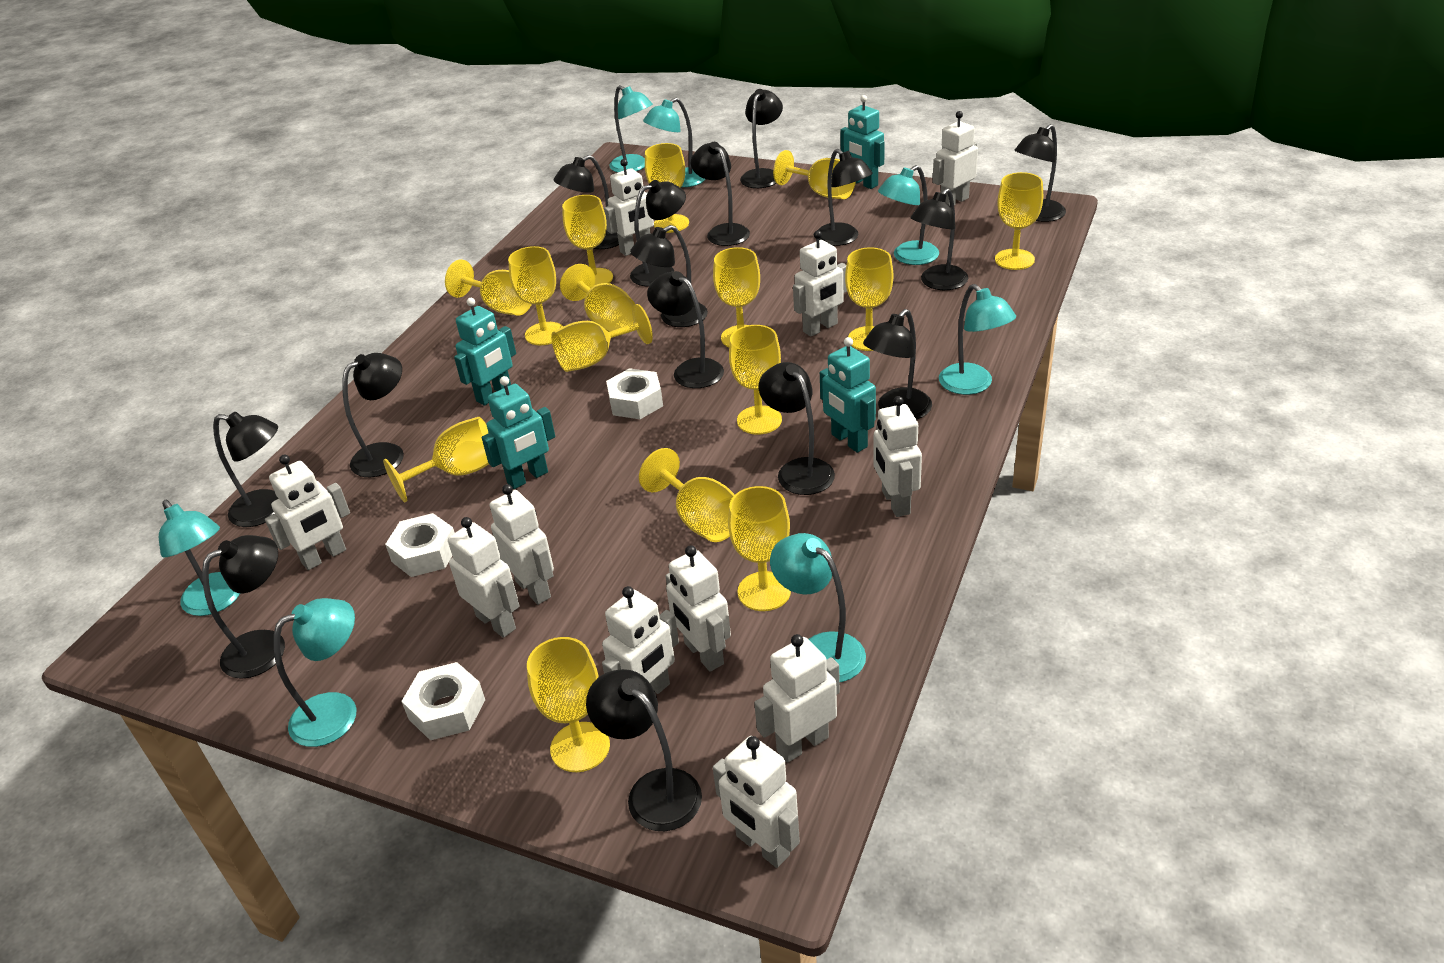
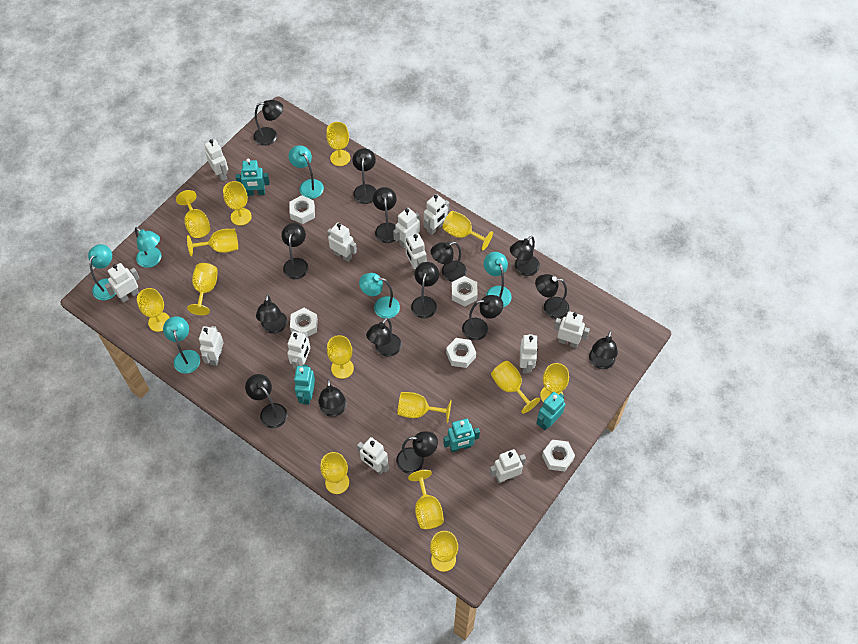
turquoise lamp: 7 -> 6
white nut: 3 -> 5
white robot: 11 -> 12
yellow goblet: 15 -> 14

